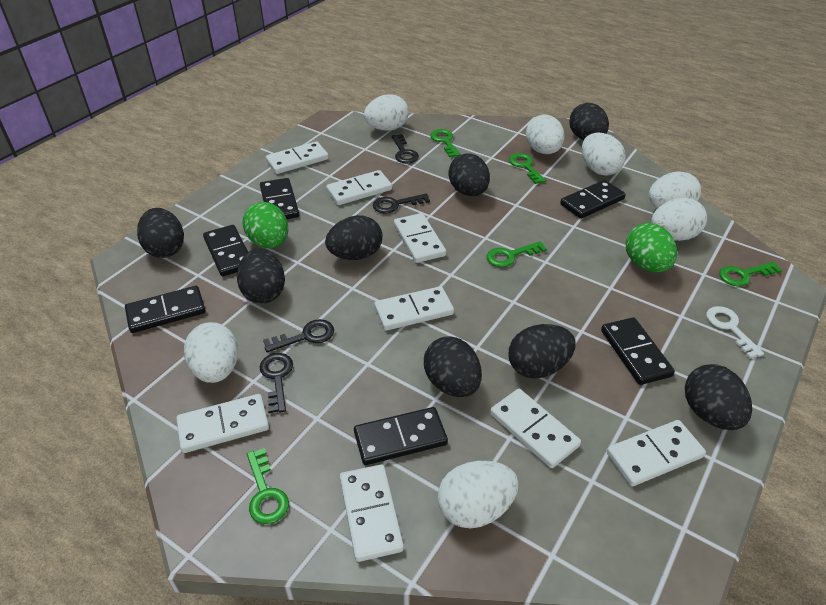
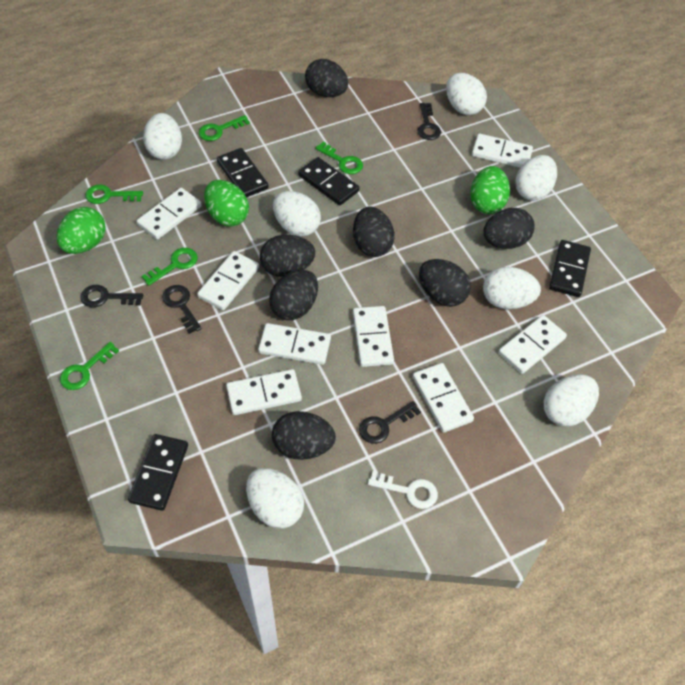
black domino: 6 -> 4
black egg: 8 -> 7
green egg: 2 -> 3

